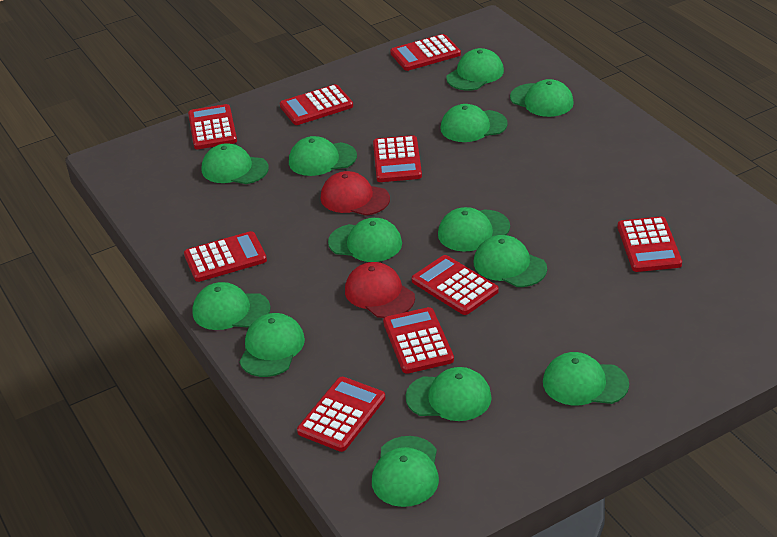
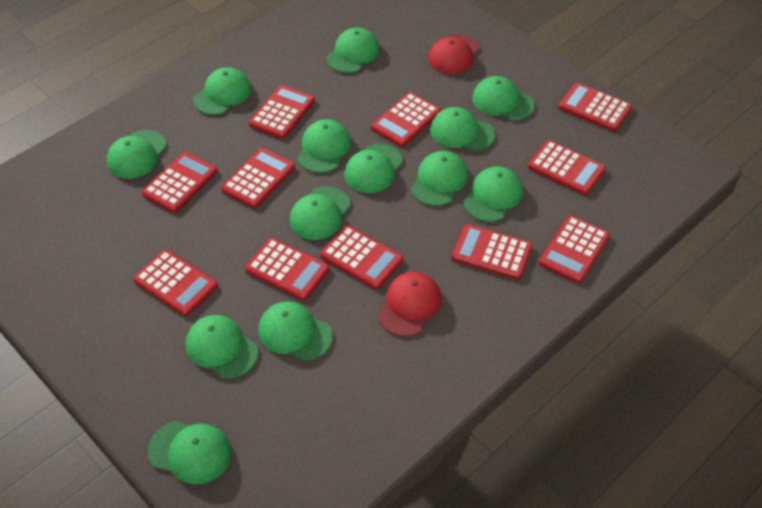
red calculator: 9 -> 11

